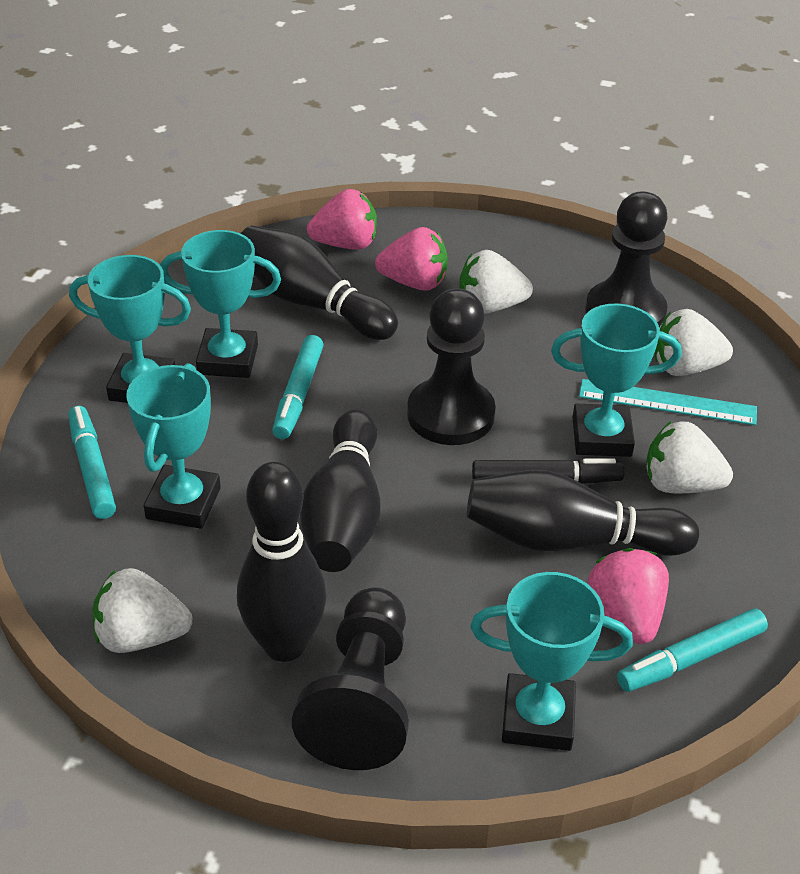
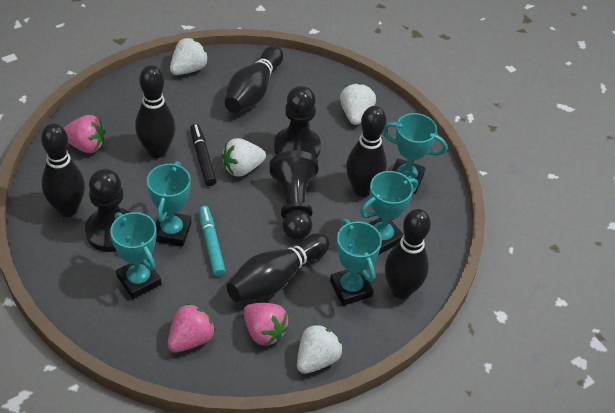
black bowling pin: 4 -> 6
turquoise marker: 3 -> 1
turquoise ruler: 1 -> 0

